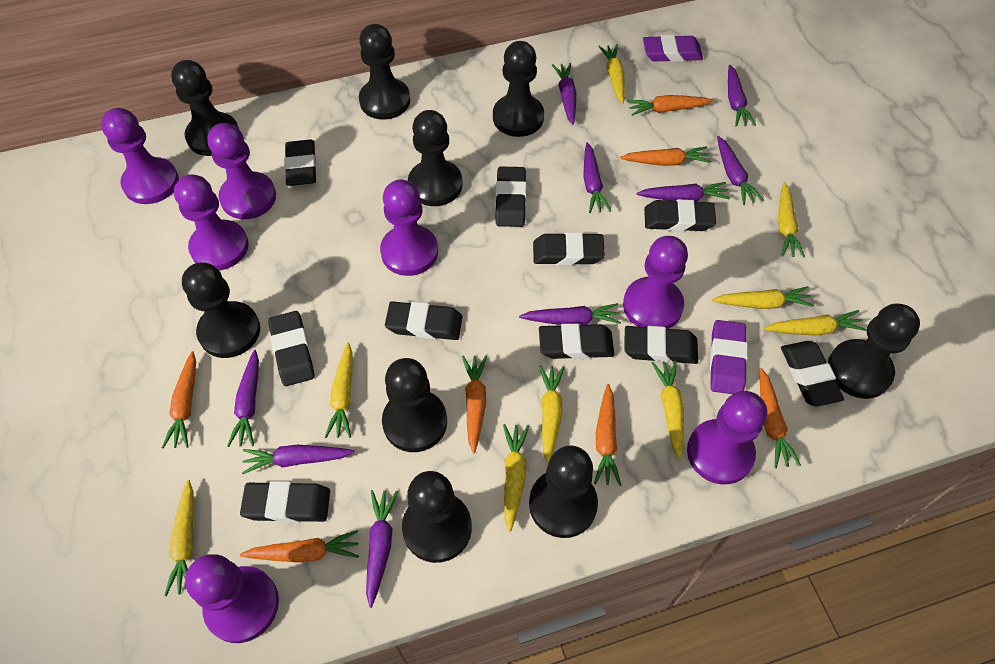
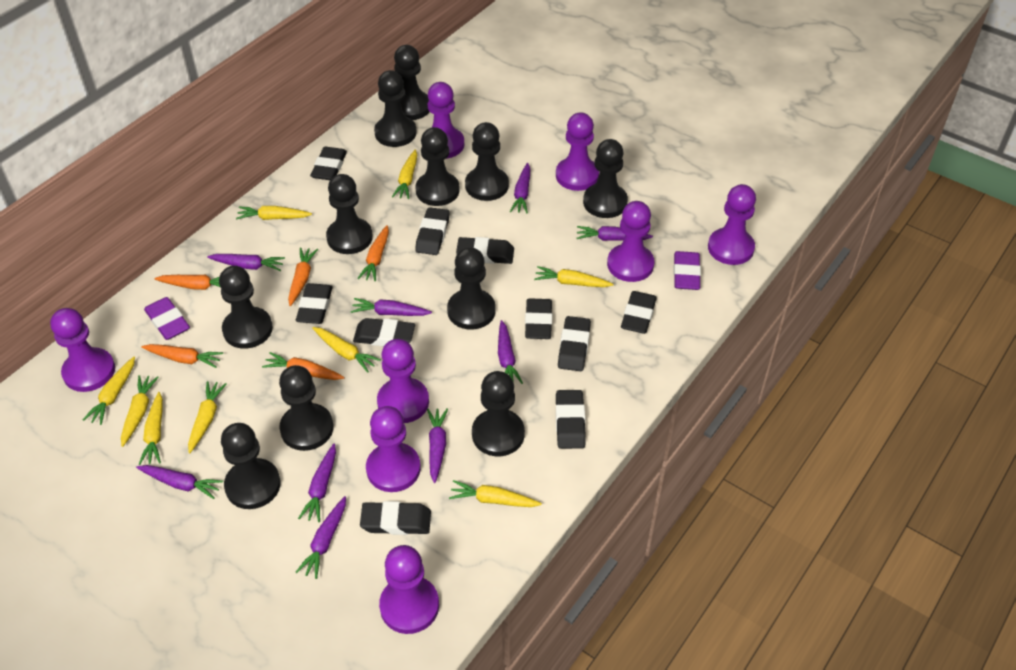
black pawn: 9 -> 11
orange carrot: 7 -> 5
purple pawn: 7 -> 8

